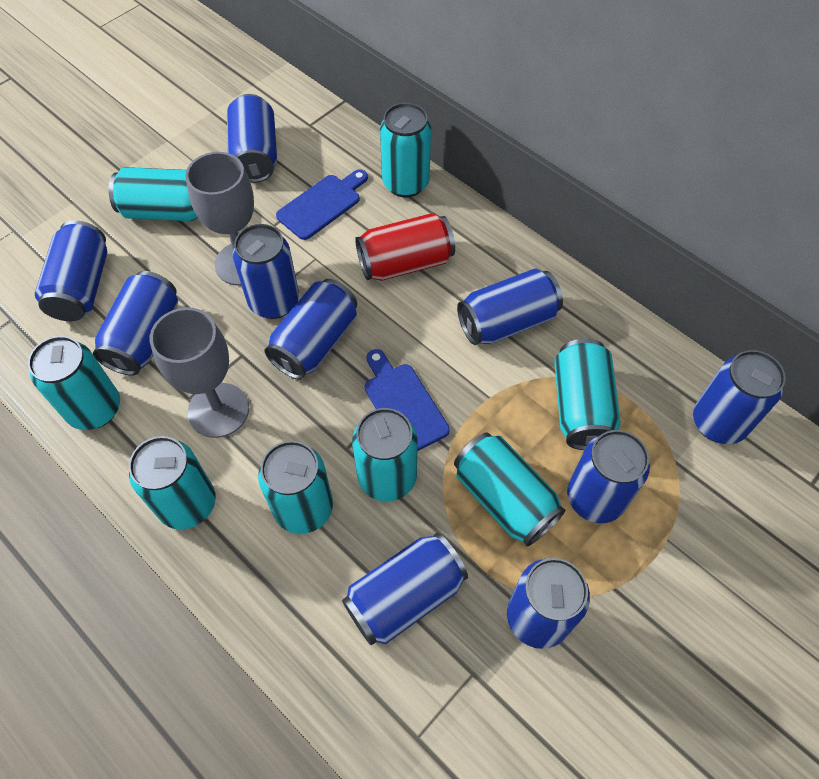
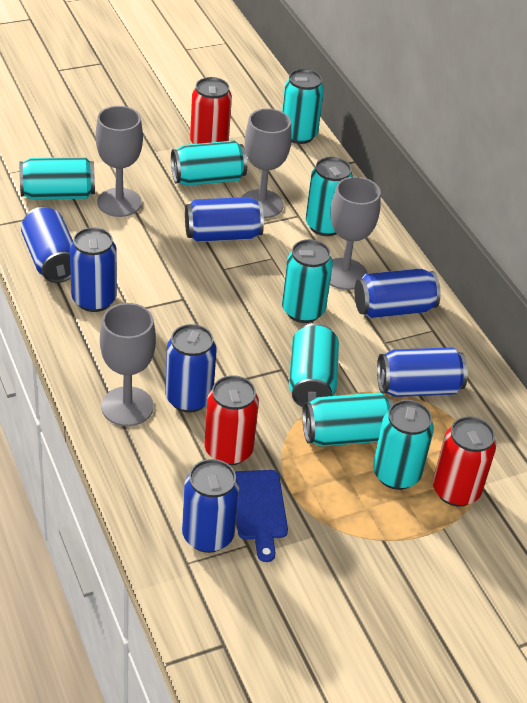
blue can: 10 -> 7
blue cutting board: 2 -> 1
grey goblet: 2 -> 4
red can: 1 -> 3

